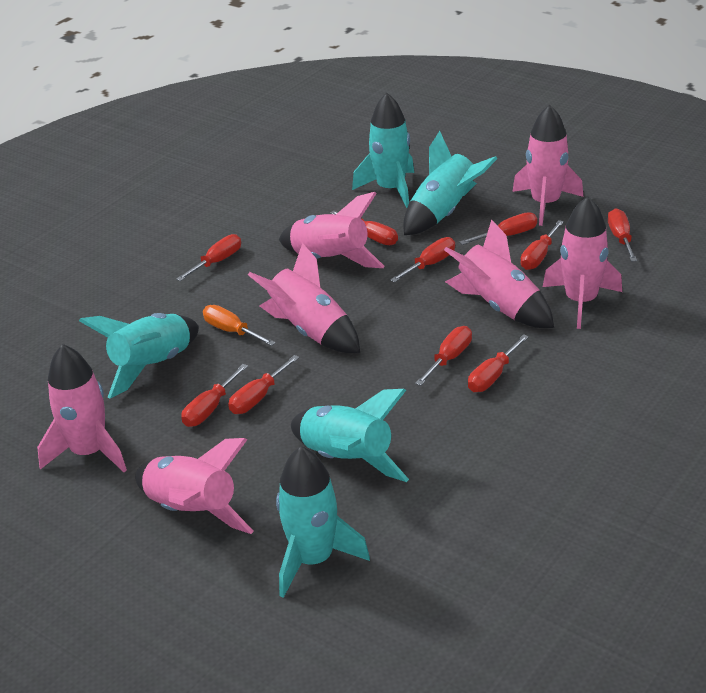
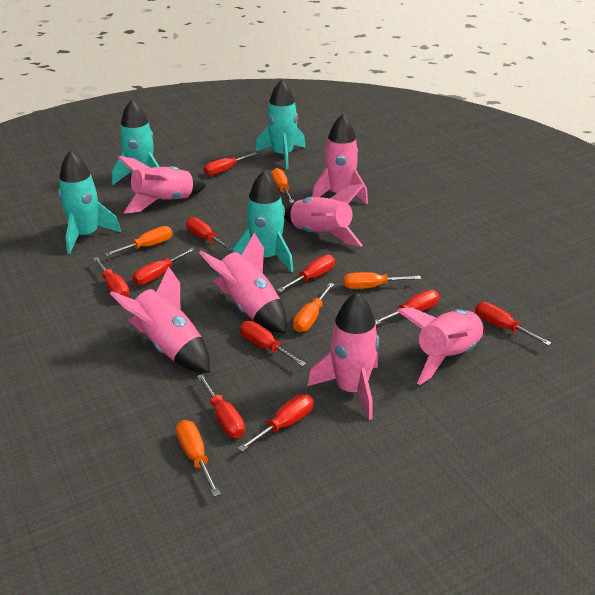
orange screwdriver: 1 -> 5
turquoise rocket: 5 -> 4

